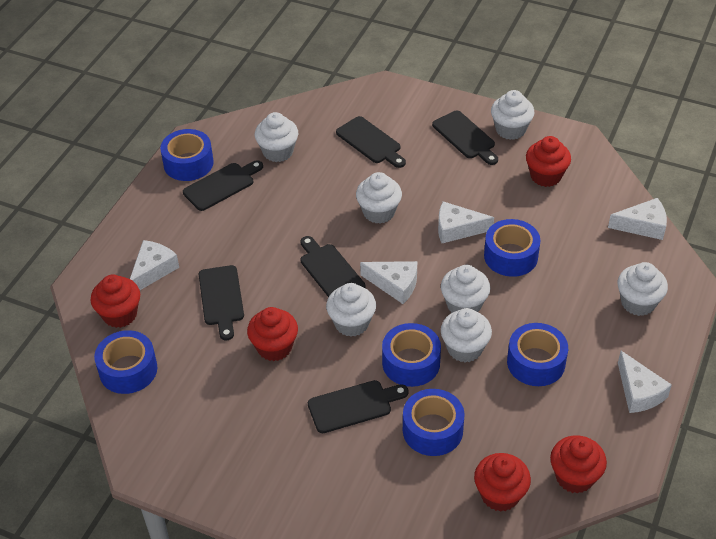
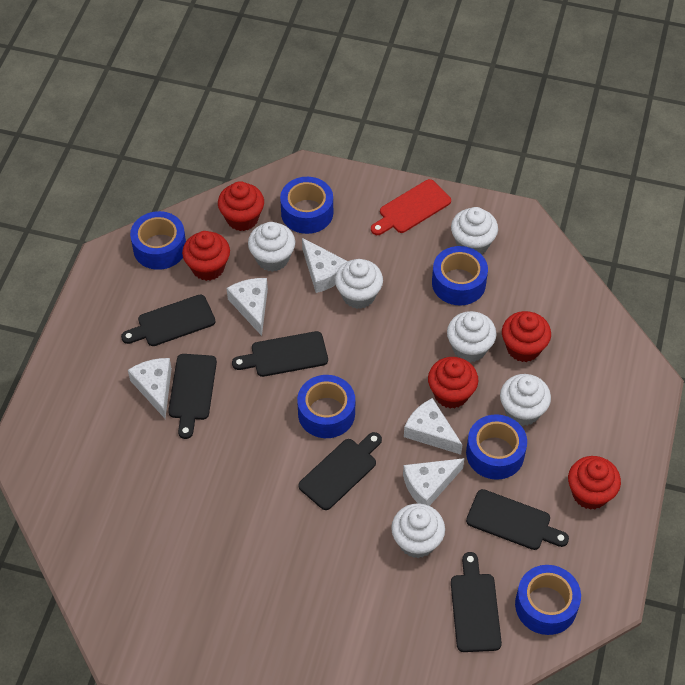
red cutting board: 0 -> 1
white cupcake: 7 -> 6

